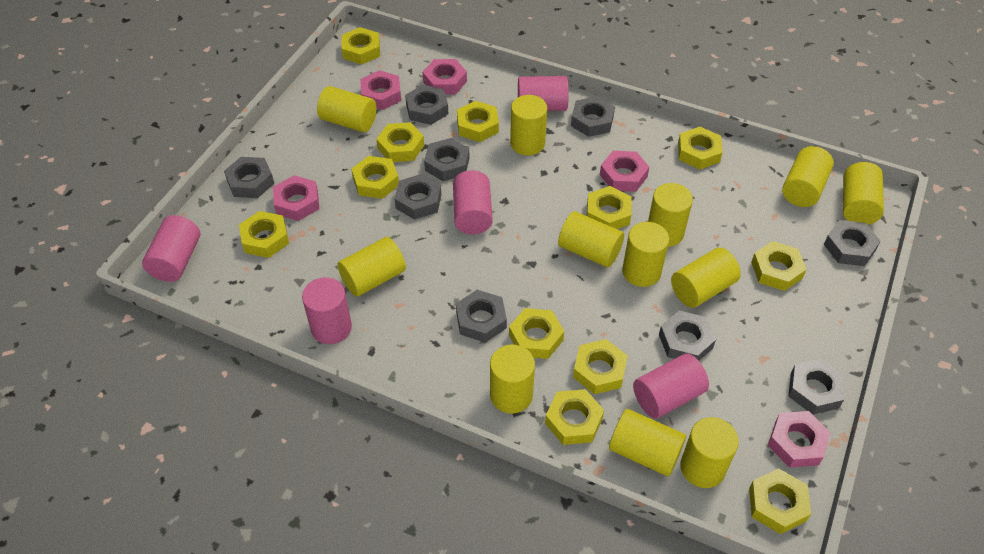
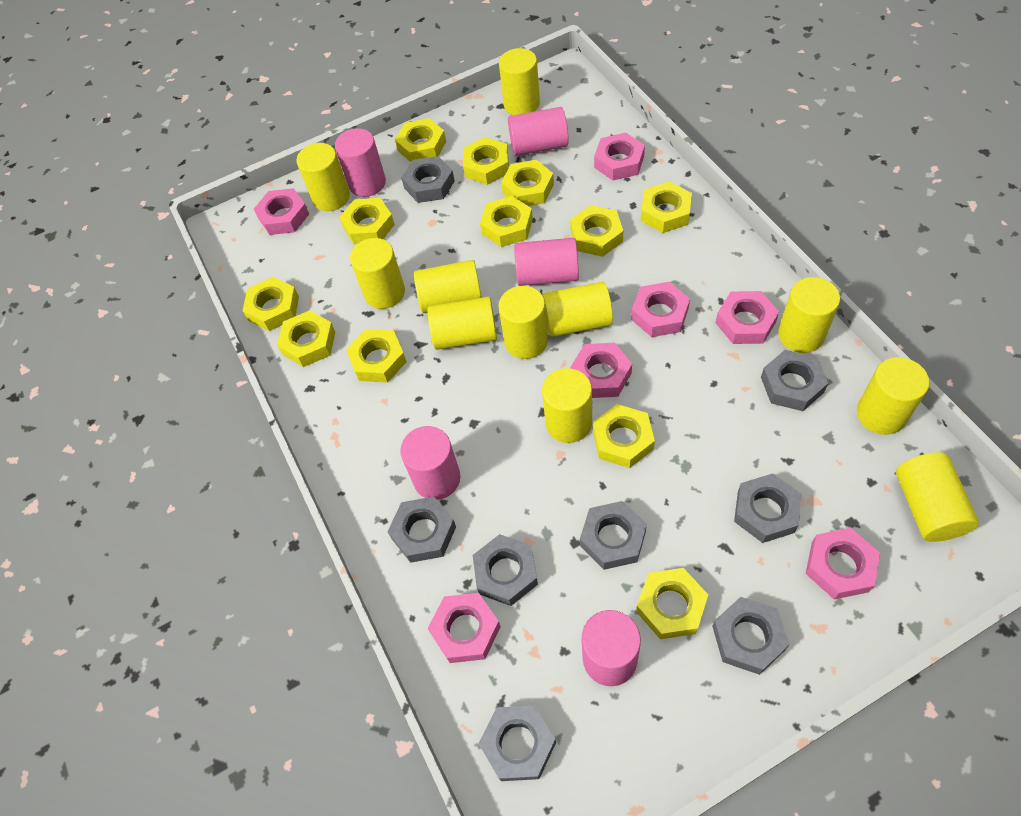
grey nut: 9 -> 8
pink nut: 5 -> 7
yellow cylinder: 12 -> 11

